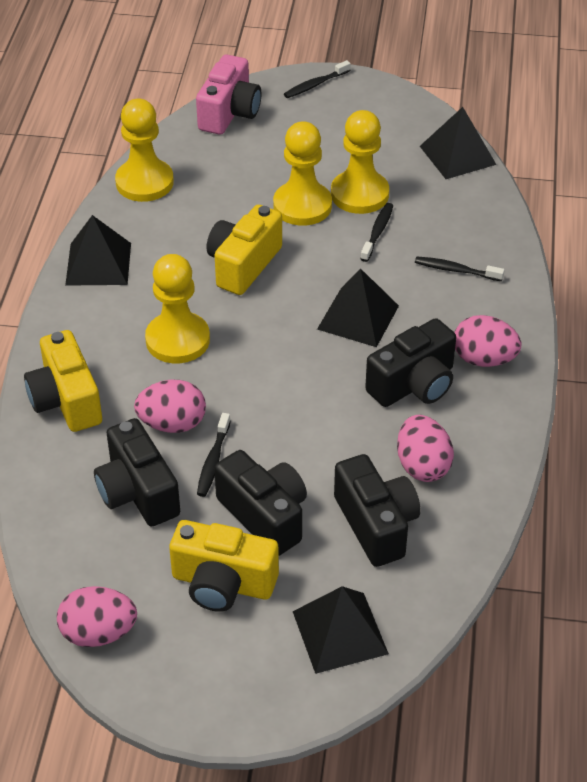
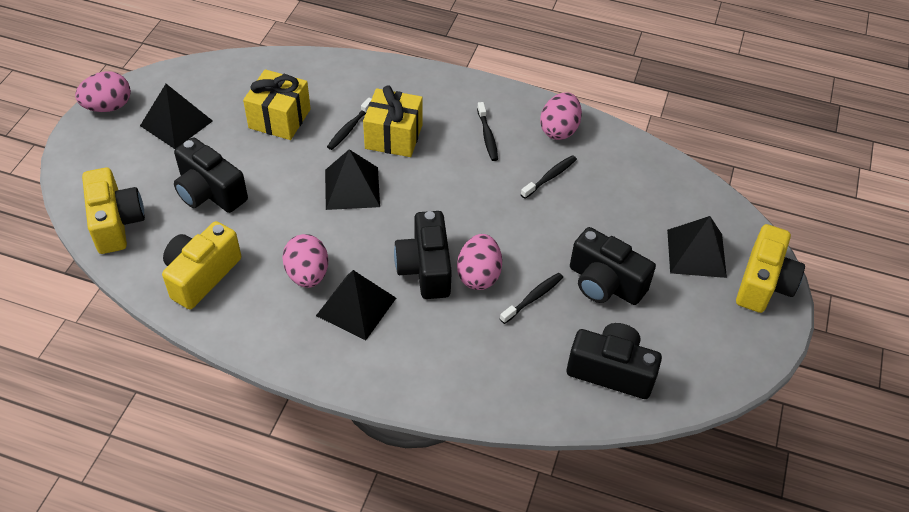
pink camera: 1 -> 0
yellow gift: 0 -> 2
yellow pawn: 4 -> 0

